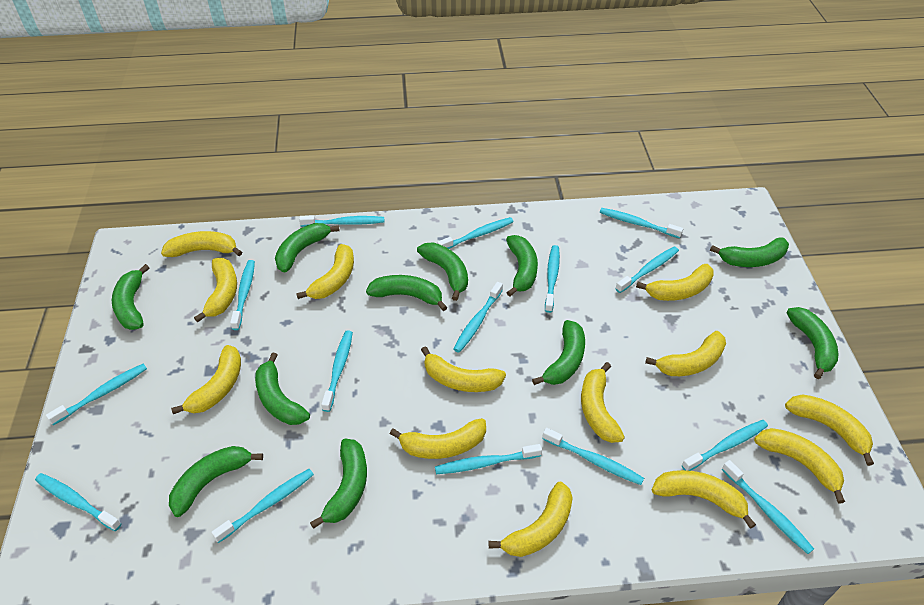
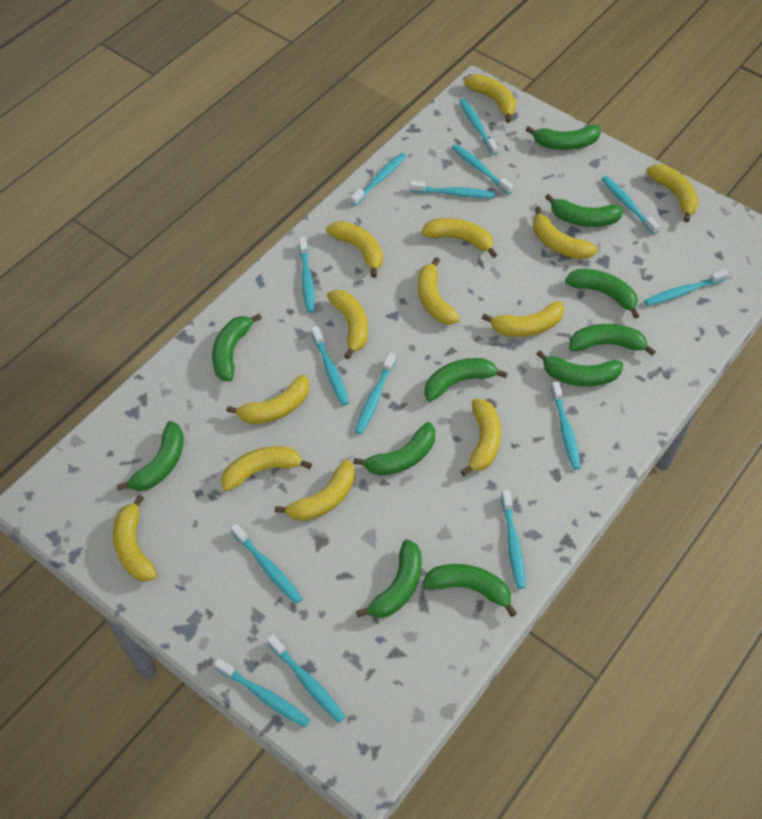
turquoise toothbrush: 15 -> 14

